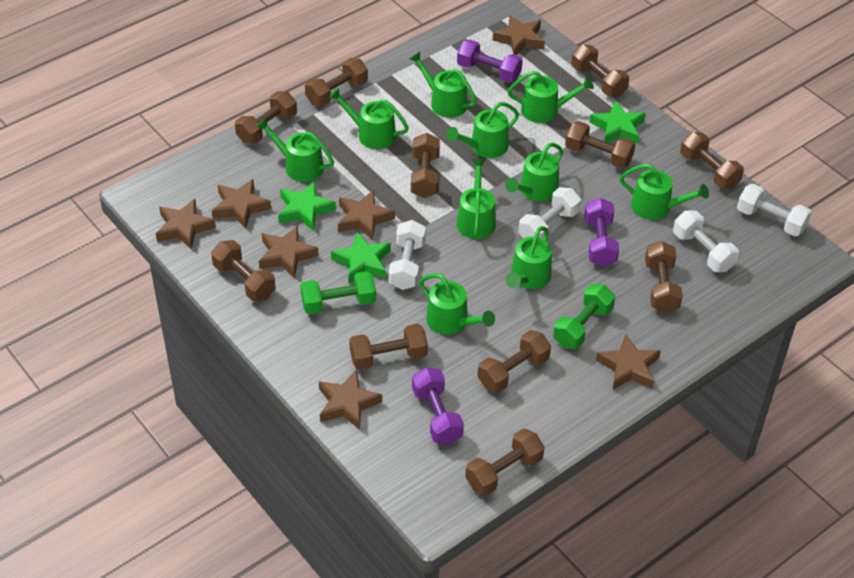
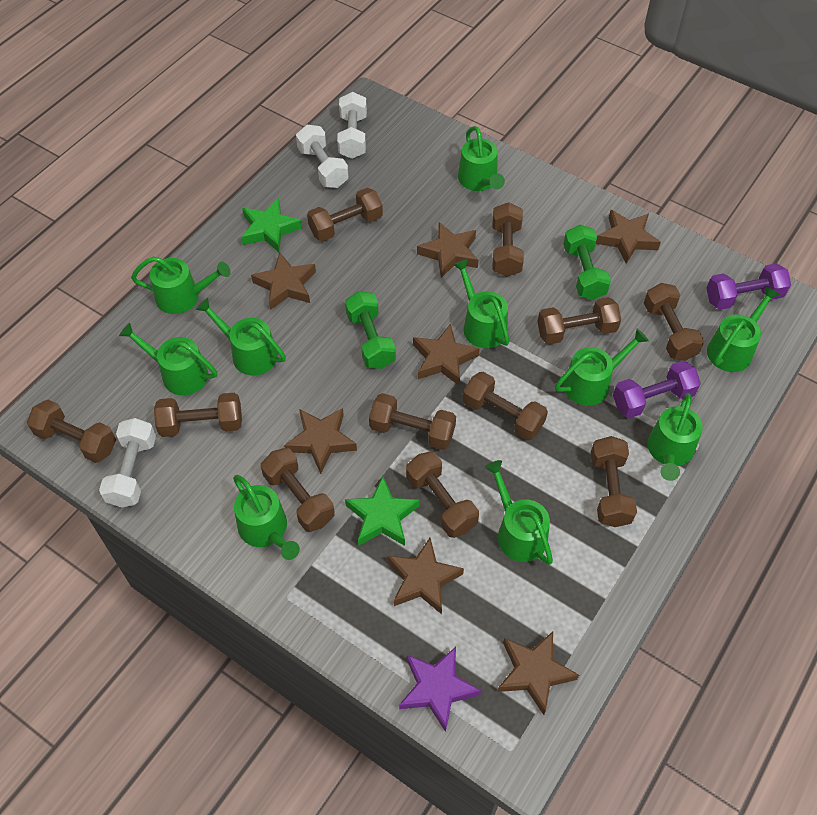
green star: 3 -> 2
purple dumbbell: 3 -> 2
purple star: 0 -> 1
white dumbbell: 4 -> 3

